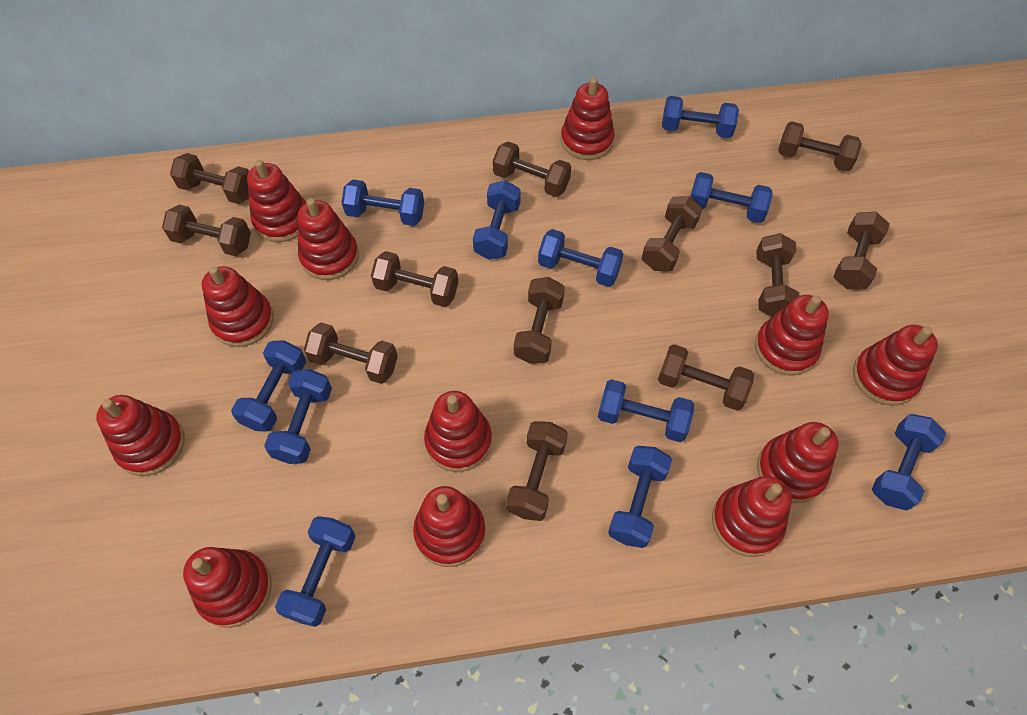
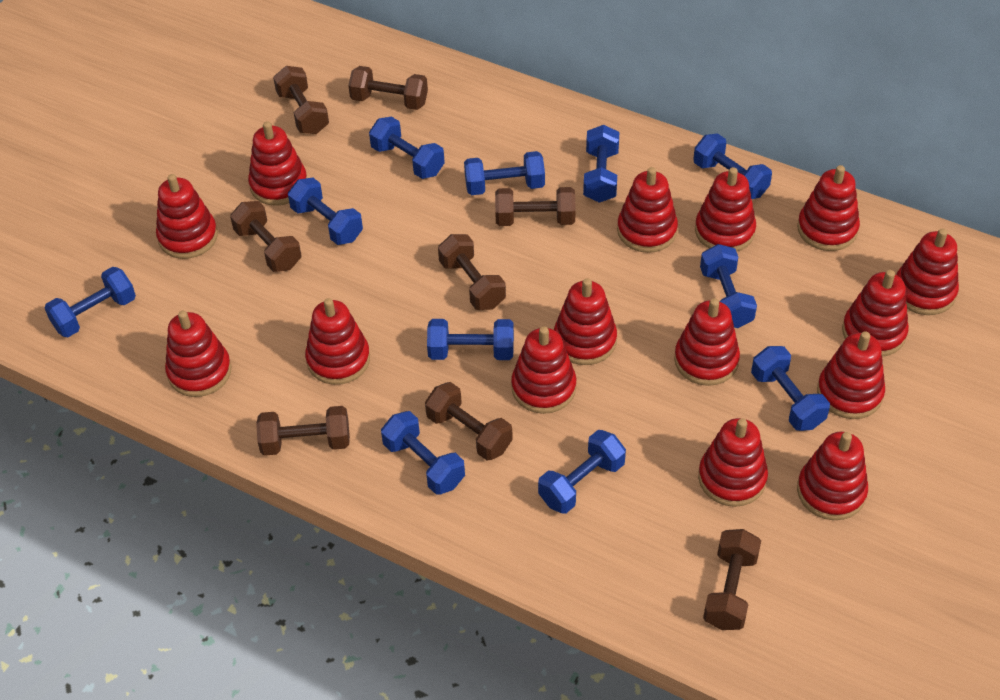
brown dumbbell: 12 -> 8
red stacking toy: 12 -> 15

